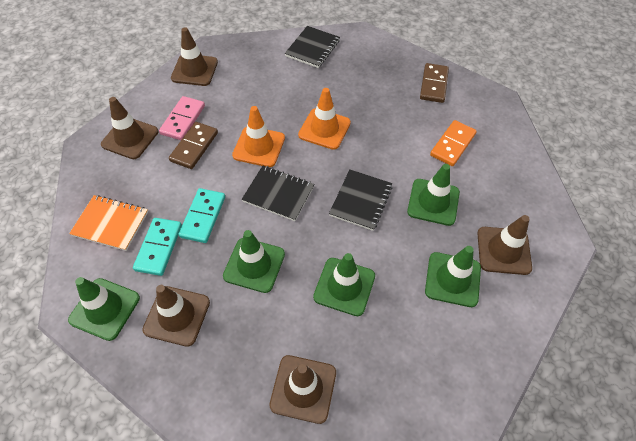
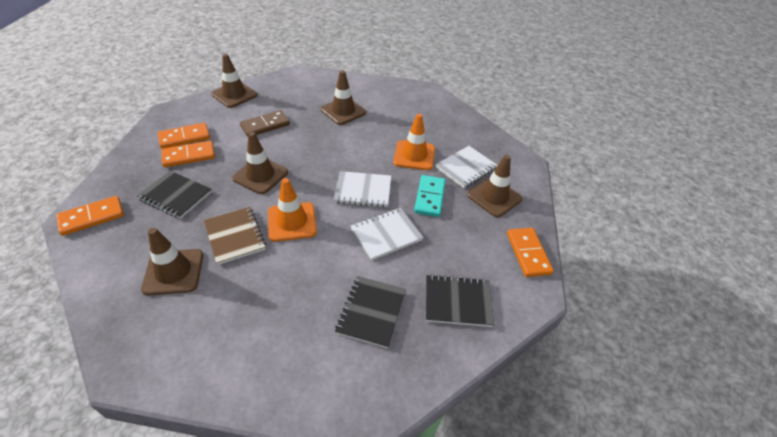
brown domino: 2 -> 1
brown notebook: 0 -> 1
green traffic cone: 5 -> 0
orange domino: 1 -> 4
orange notebook: 1 -> 0
pink domino: 1 -> 0
turquoise domino: 2 -> 1
white notebook: 0 -> 3

